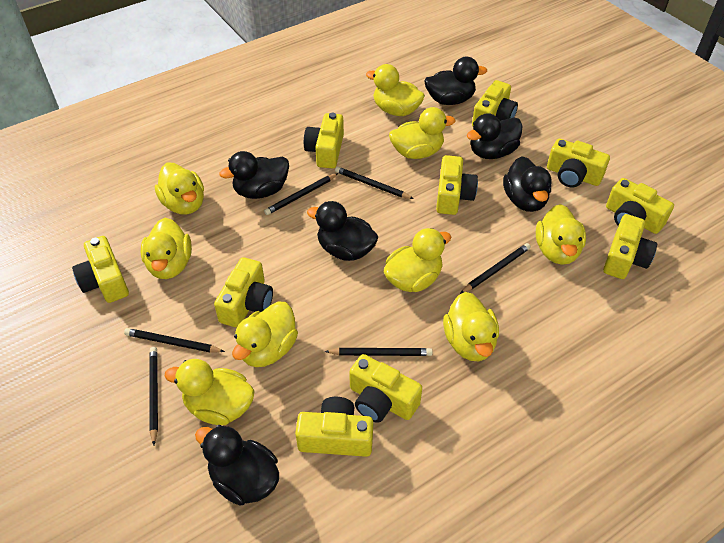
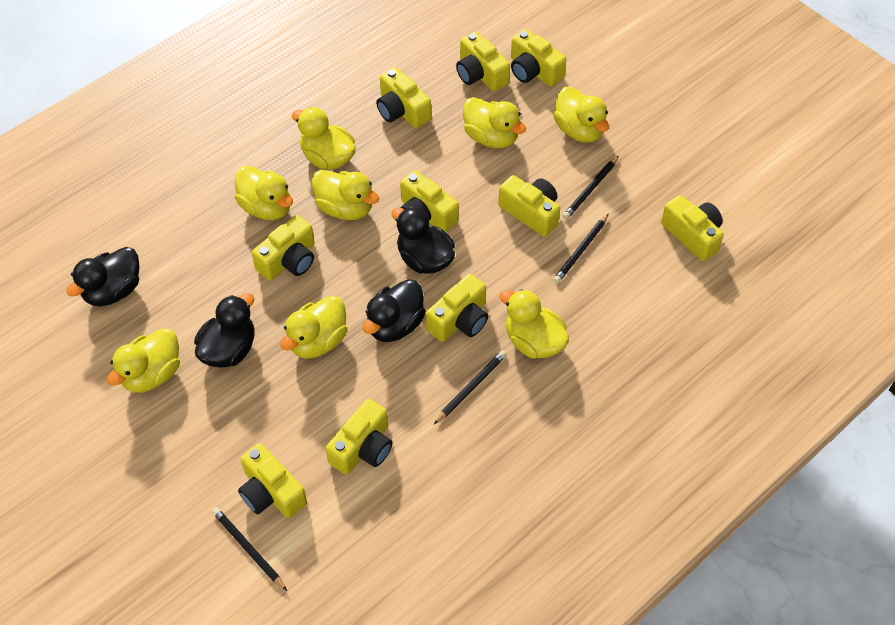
black duck: 6 -> 4
black pencil: 6 -> 4
yellow duck: 9 -> 8

